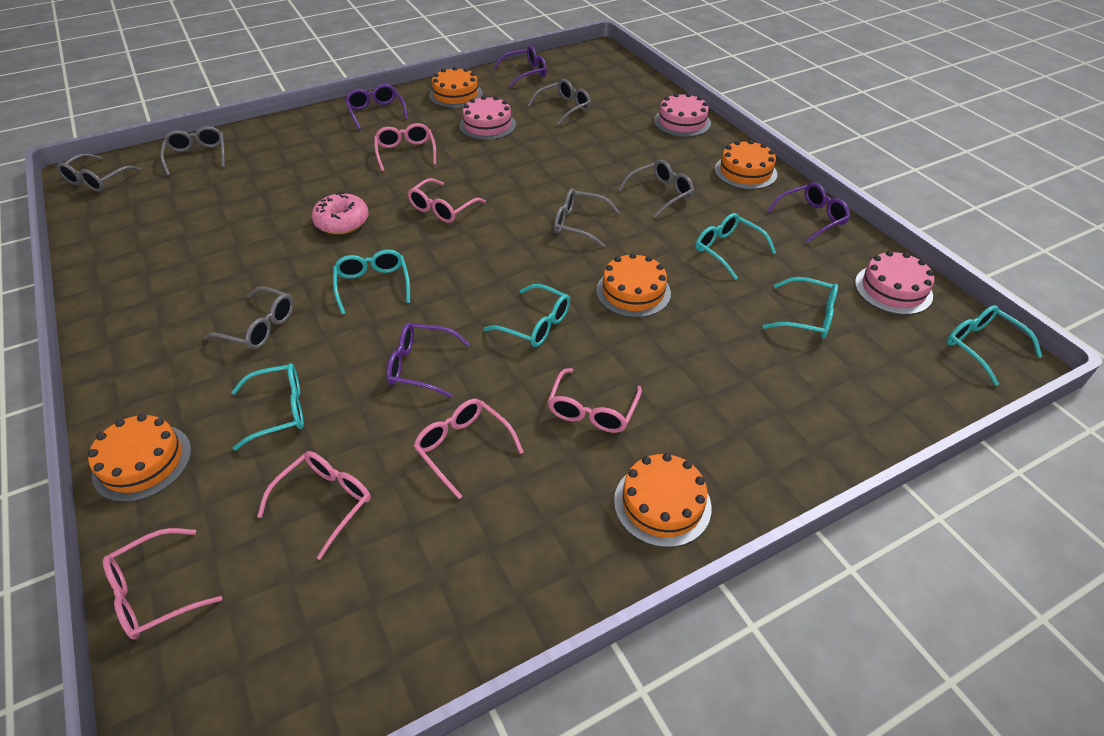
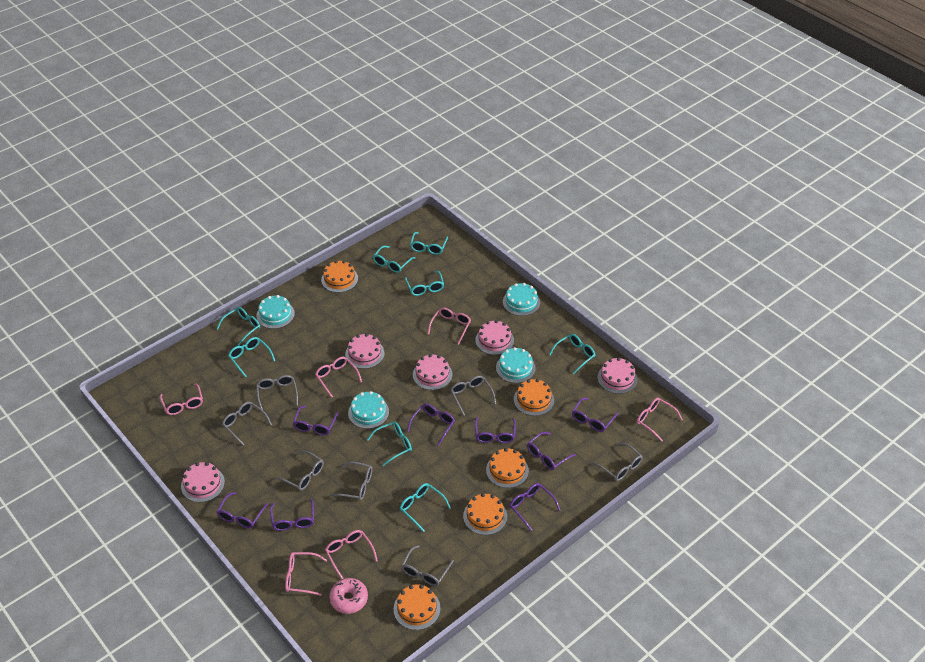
grey glasses: 6 -> 7
pink cake: 3 -> 5
purple glasses: 4 -> 8
turquoise cake: 0 -> 4
turquoise glasses: 6 -> 8

